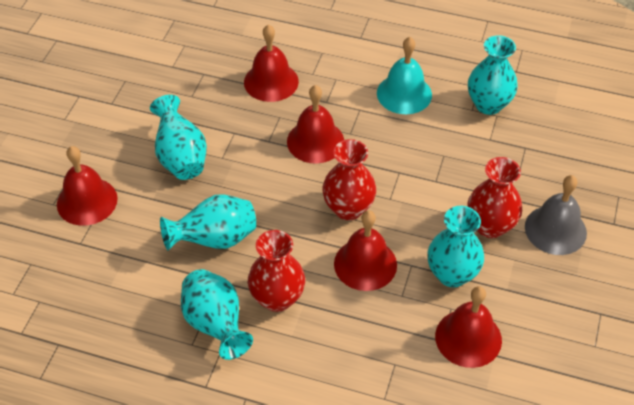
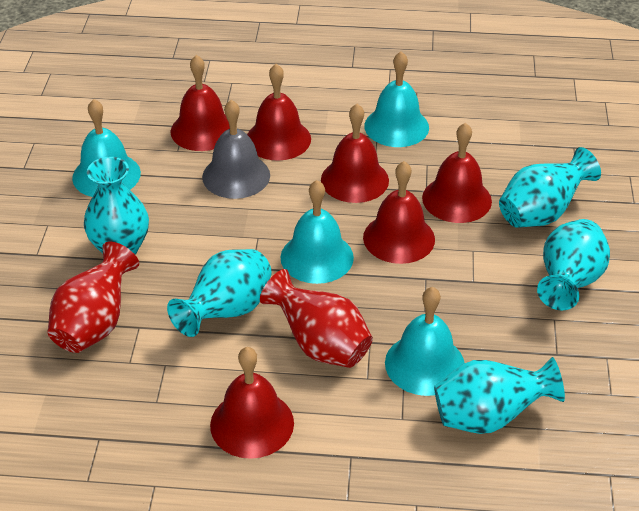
red bell: 5 -> 6
red vase: 3 -> 2
turquoise bell: 1 -> 4

